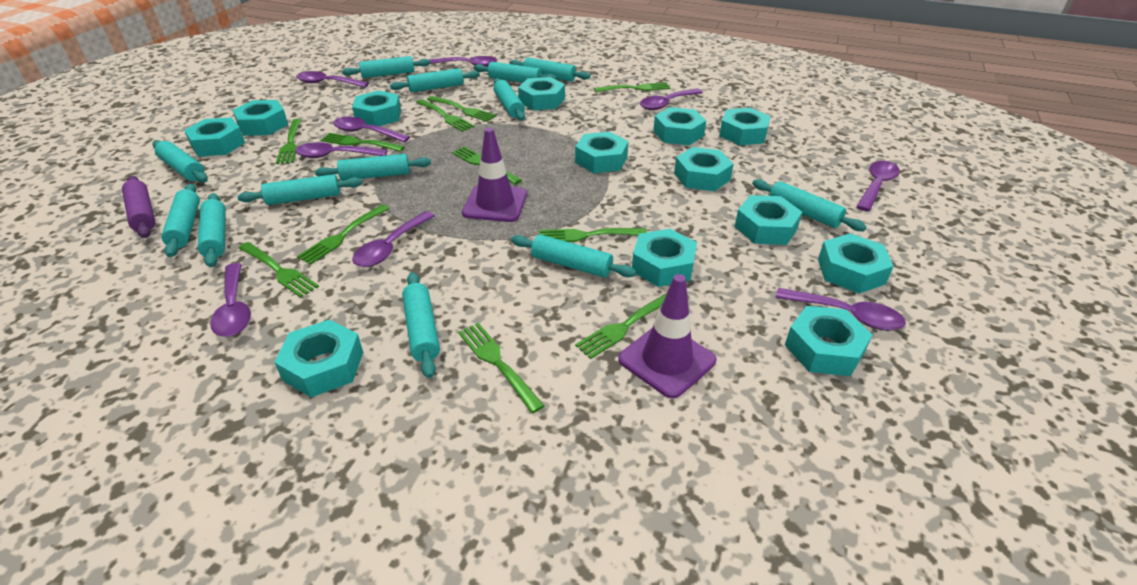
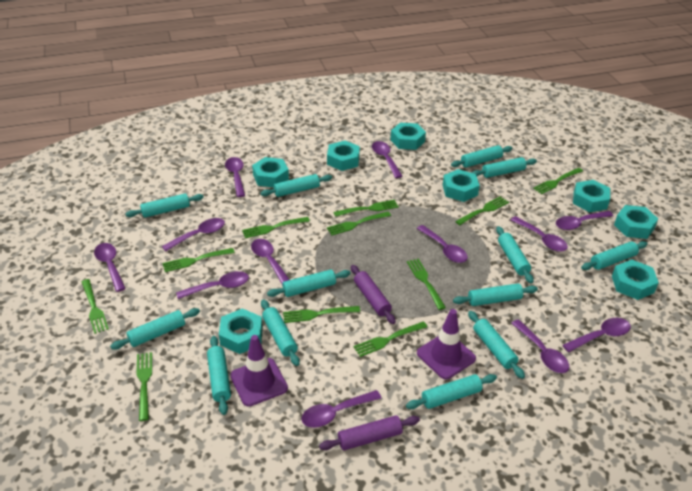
purple rolling pin: 1 -> 2
purple spoon: 9 -> 12
turquoise nut: 13 -> 8

